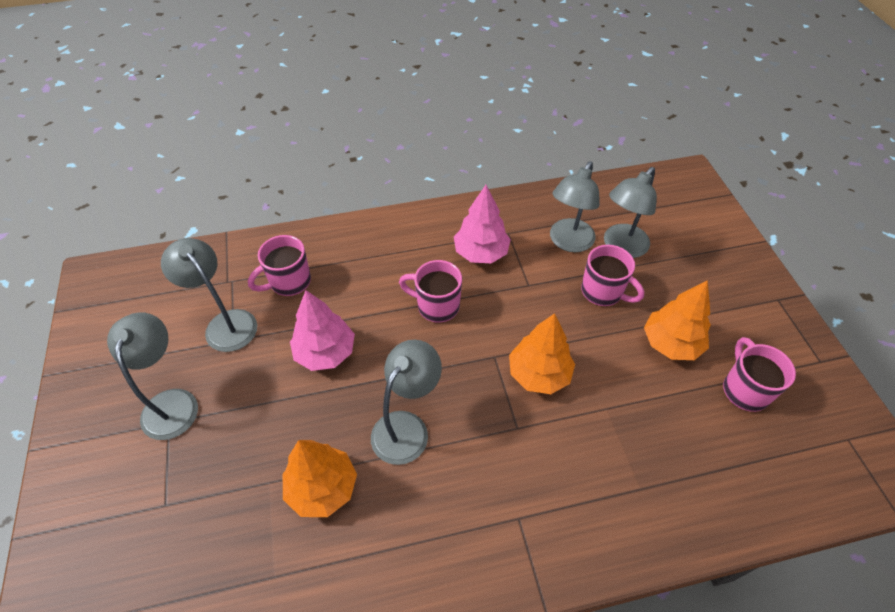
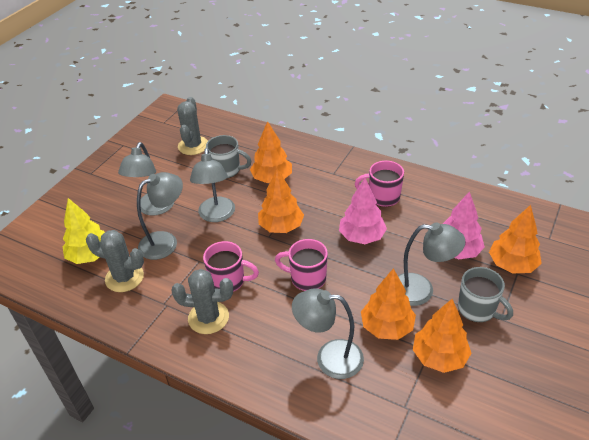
grey cactus: 0 -> 3
grey mug: 0 -> 2
orange tree: 3 -> 5
pink mug: 4 -> 3
yellow tree: 0 -> 1

